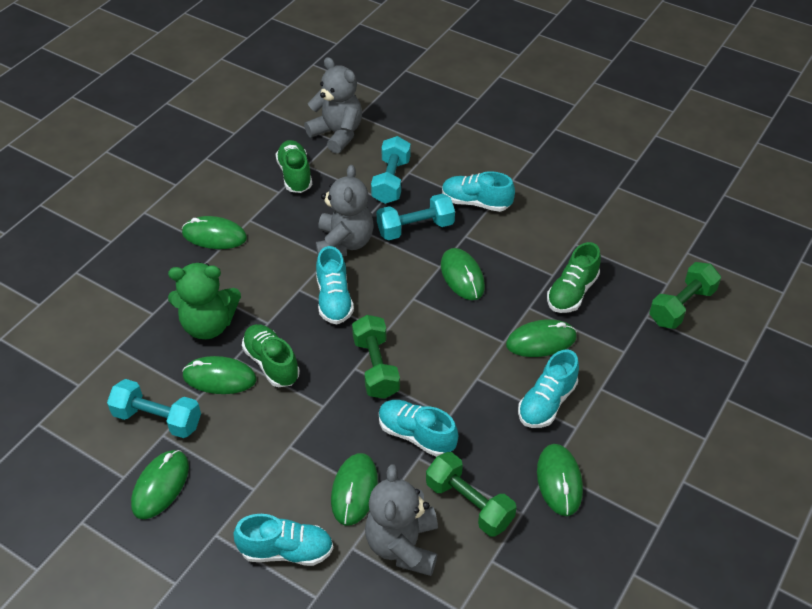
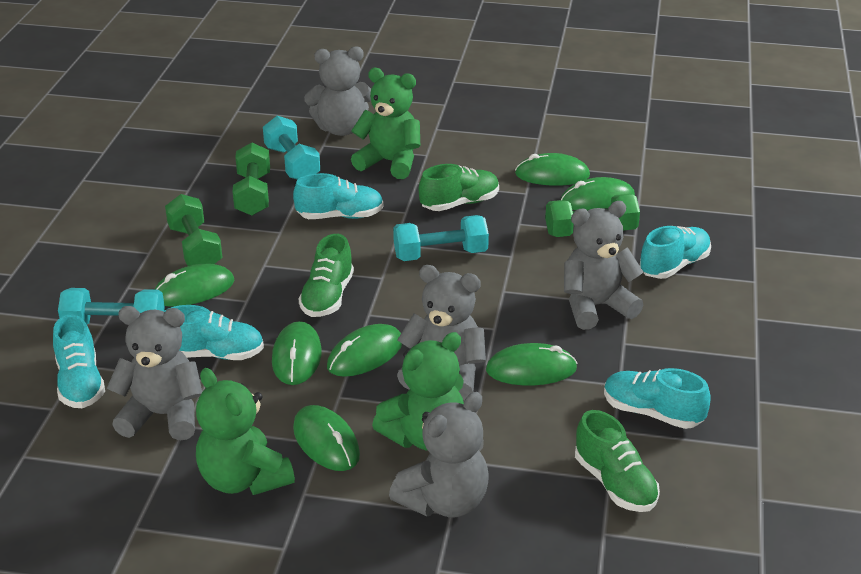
green teddy bear: 1 -> 3
grey teddy bear: 3 -> 5

